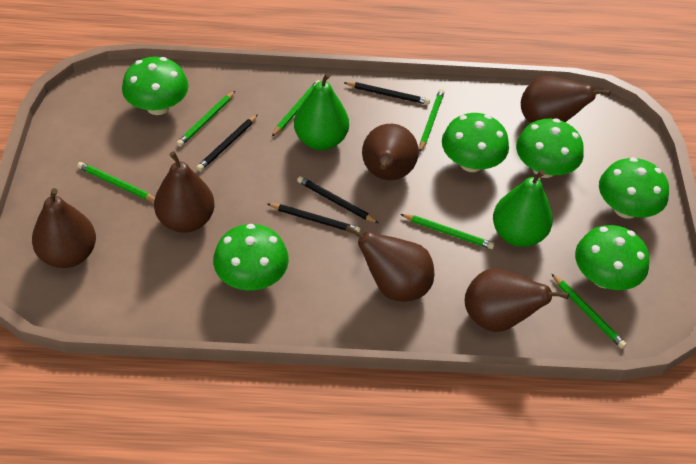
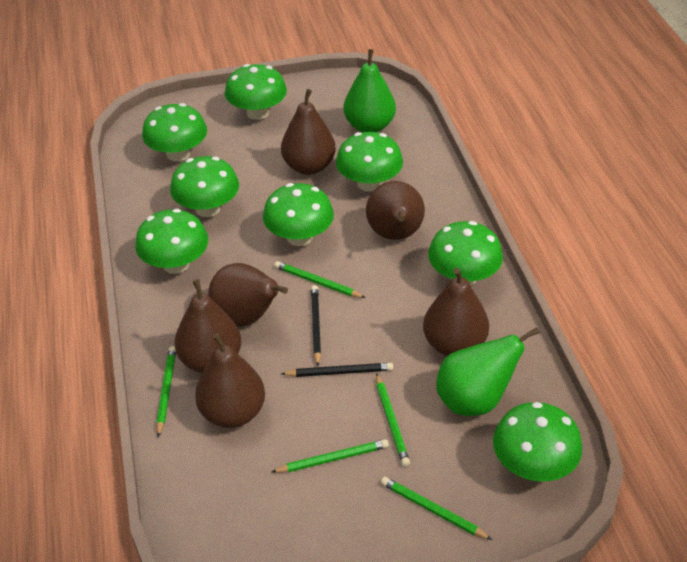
black pencil: 4 -> 2
green mushroom: 6 -> 8
green pencil: 6 -> 5

